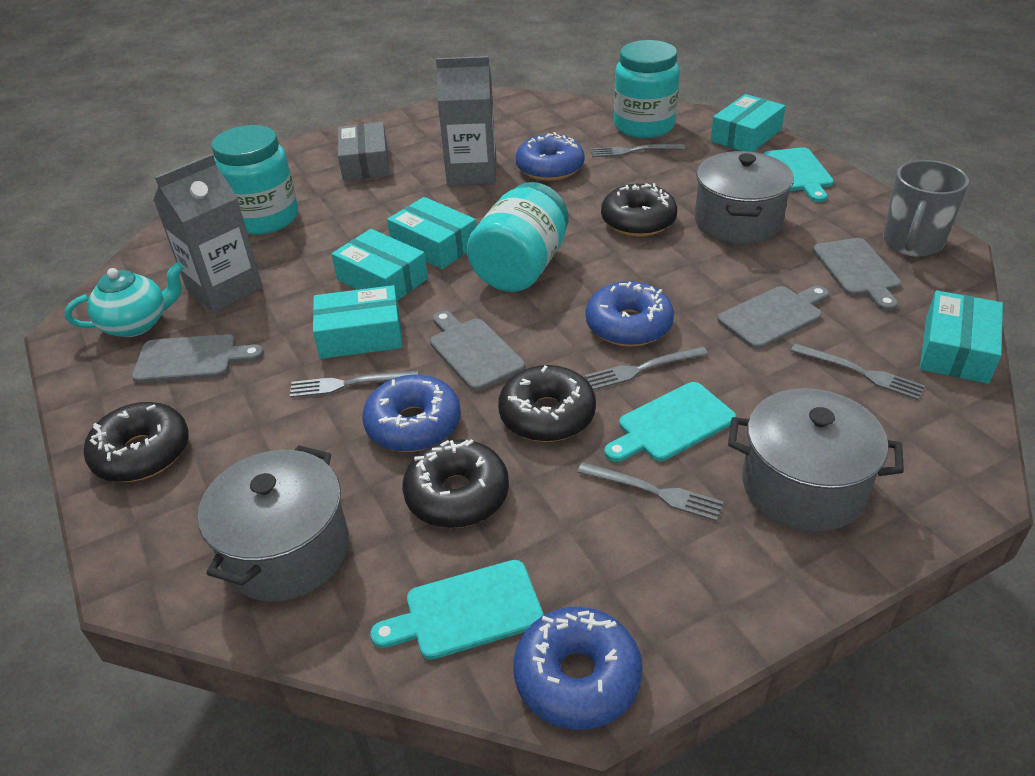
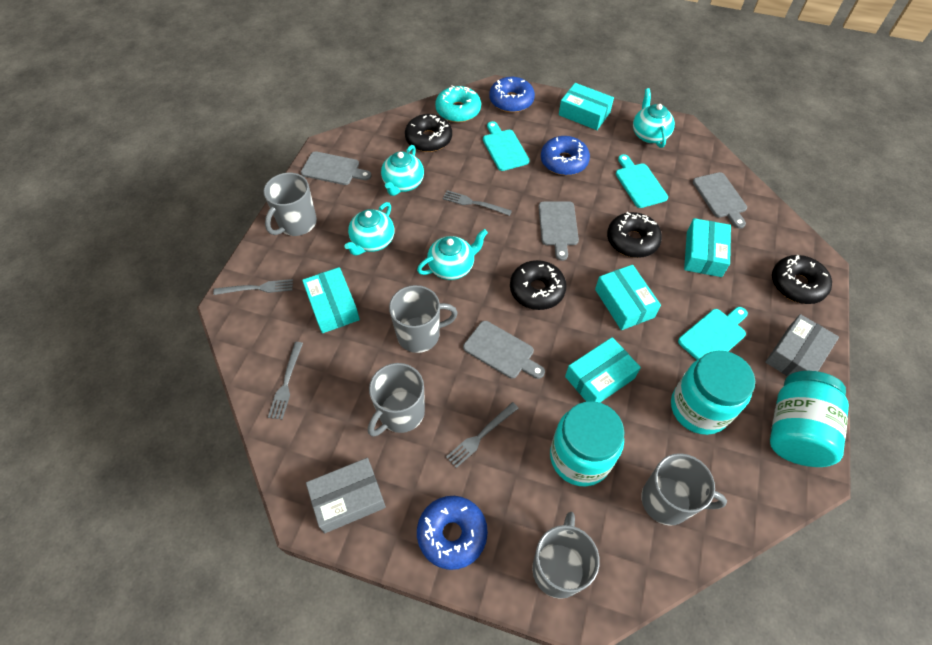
blue donut: 4 -> 3
grey box: 1 -> 2
grey carton: 2 -> 0
grey fork: 5 -> 4
grey mug: 1 -> 5
grey pot: 3 -> 0
turquoise donut: 0 -> 1
turquoise teapot: 1 -> 4

